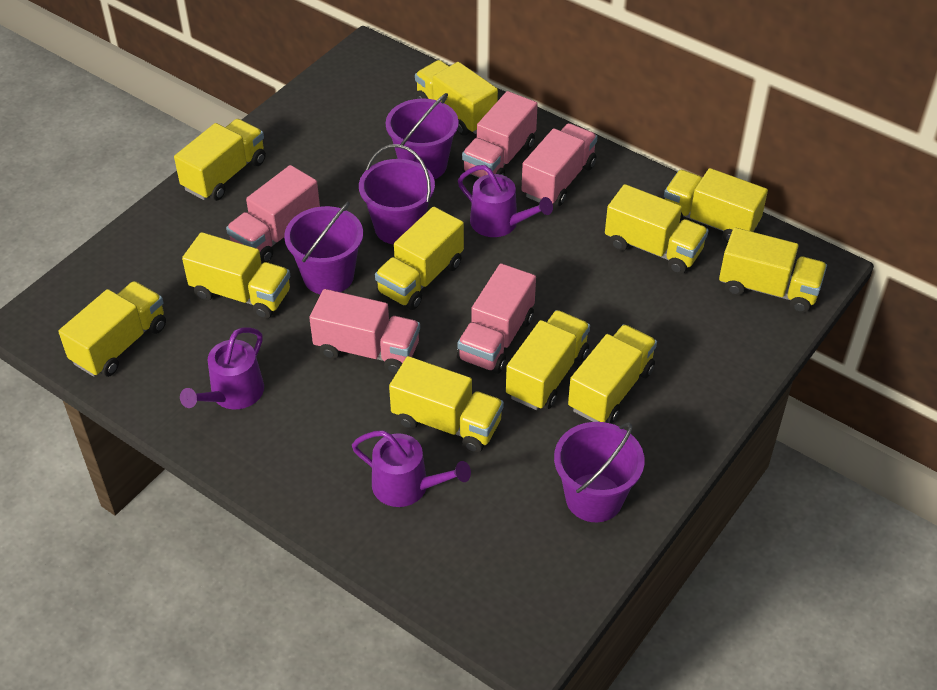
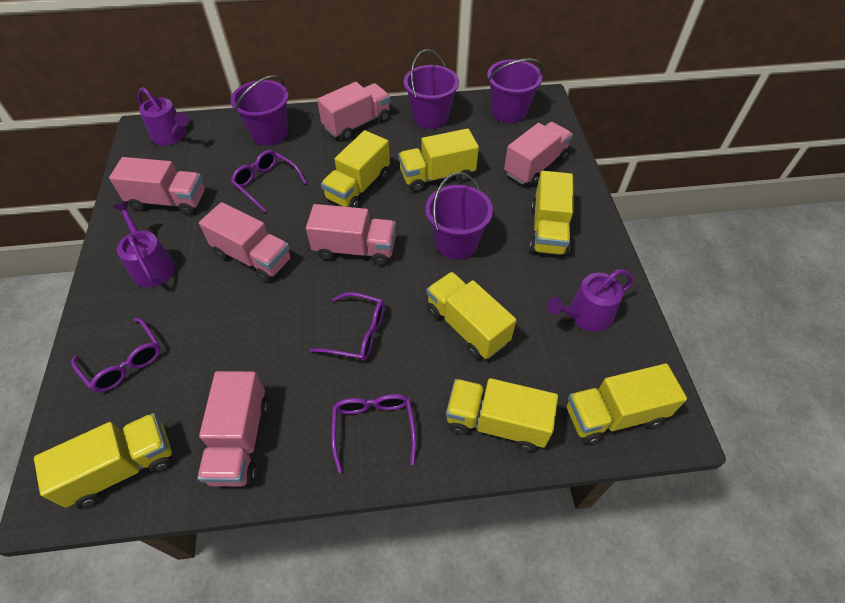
pink truck: 5 -> 6
purple glasses: 0 -> 4
yellow truck: 11 -> 7

